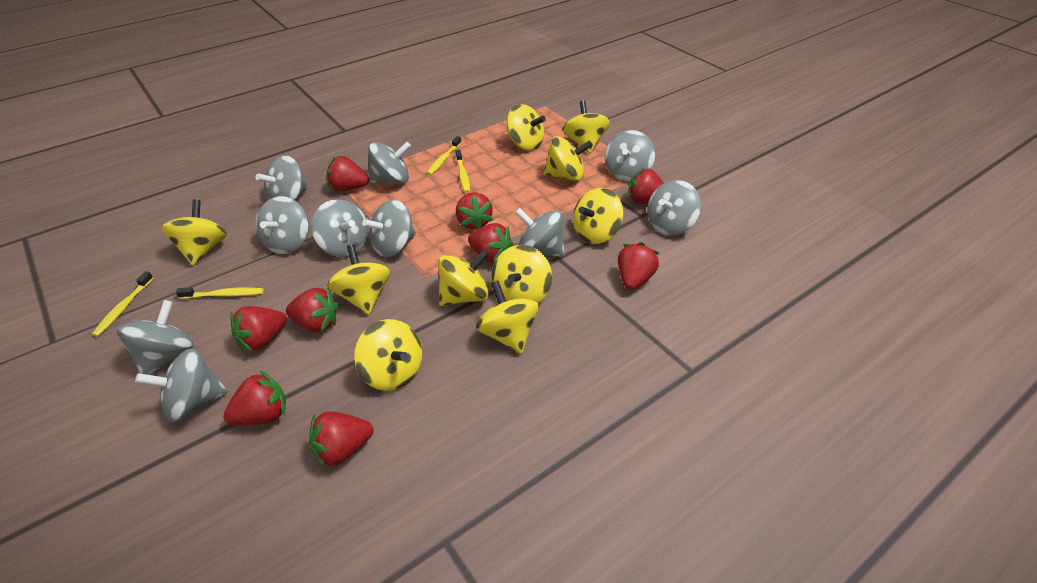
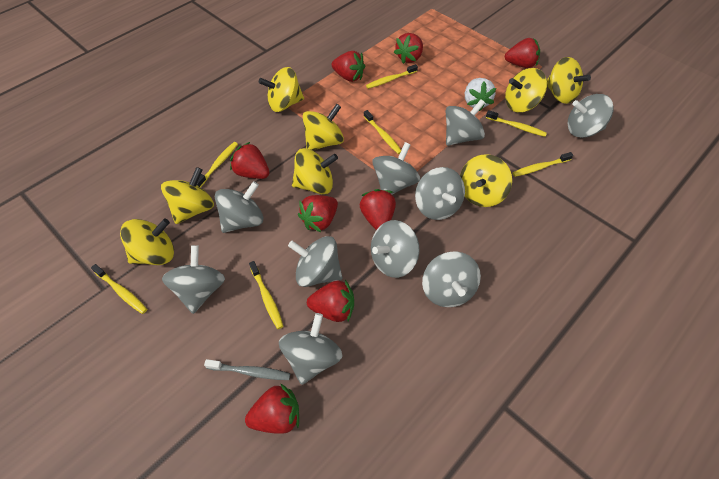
grey toothbrush: 0 -> 1
red strawberry: 9 -> 8
white strawberry: 0 -> 1
yellow spinning top: 10 -> 8
yellow toothbrush: 4 -> 7

